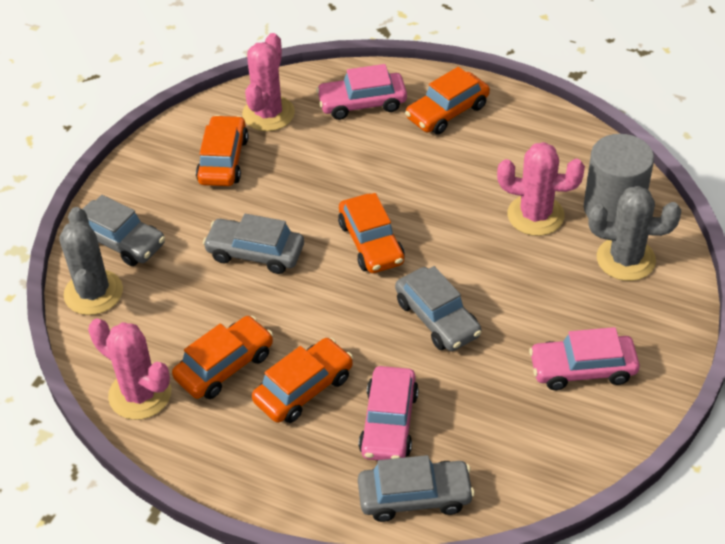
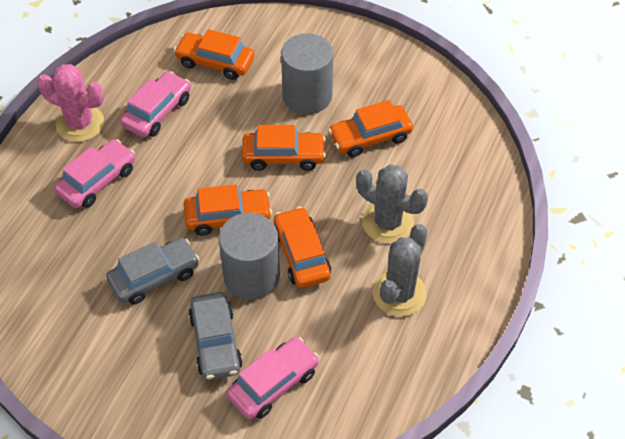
grey car: 4 -> 2
grey cylinder: 1 -> 2
pink cactus: 3 -> 1

